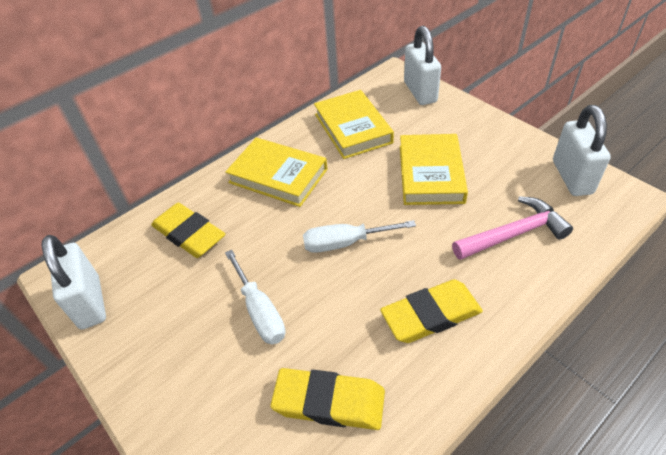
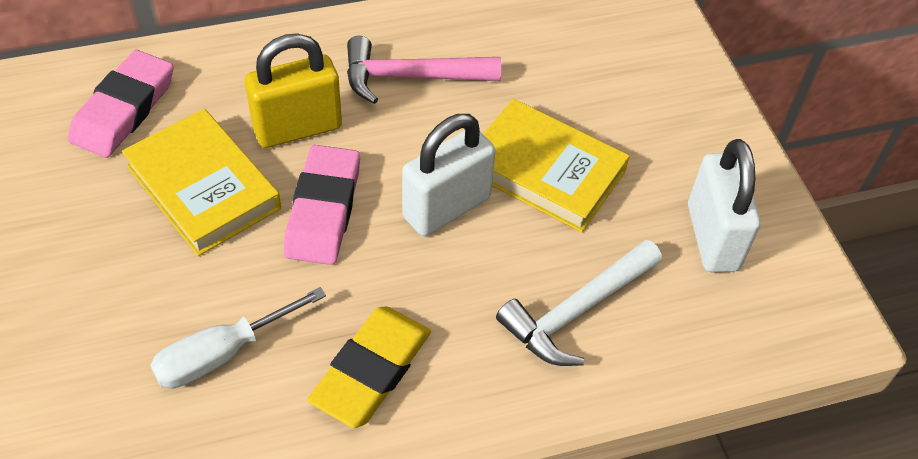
pink eraser: 0 -> 2
white hammer: 0 -> 1
white padlock: 3 -> 2
white screwdriver: 2 -> 1
yellow book: 3 -> 2
yellow eraser: 3 -> 1
yellow padlock: 0 -> 1

